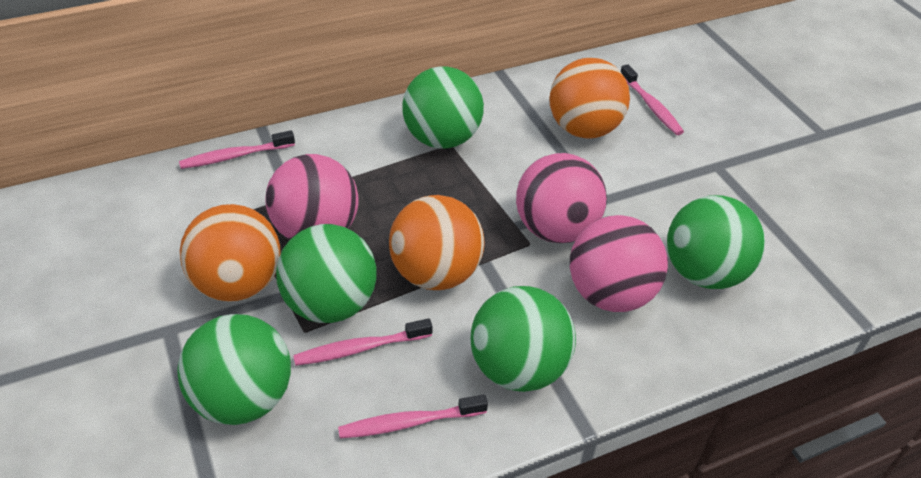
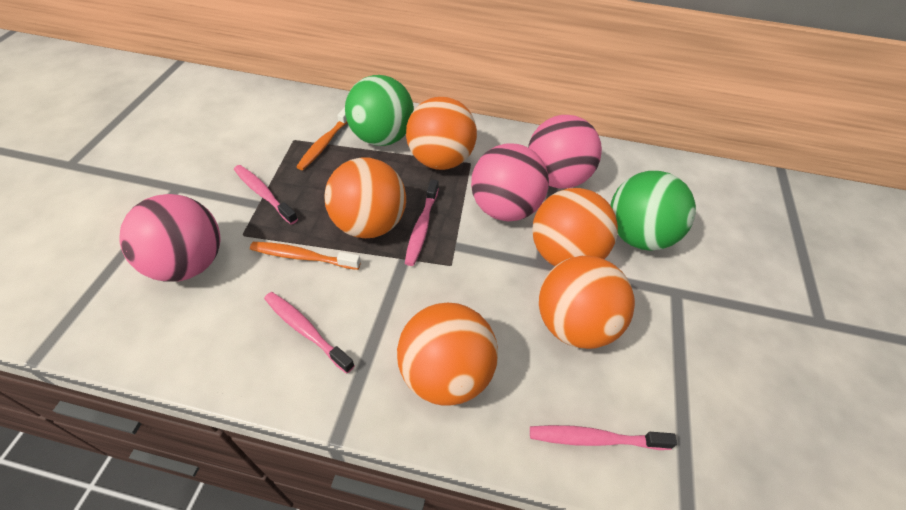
green ball: 5 -> 2
orange ball: 3 -> 5
orange toothbrush: 0 -> 2

